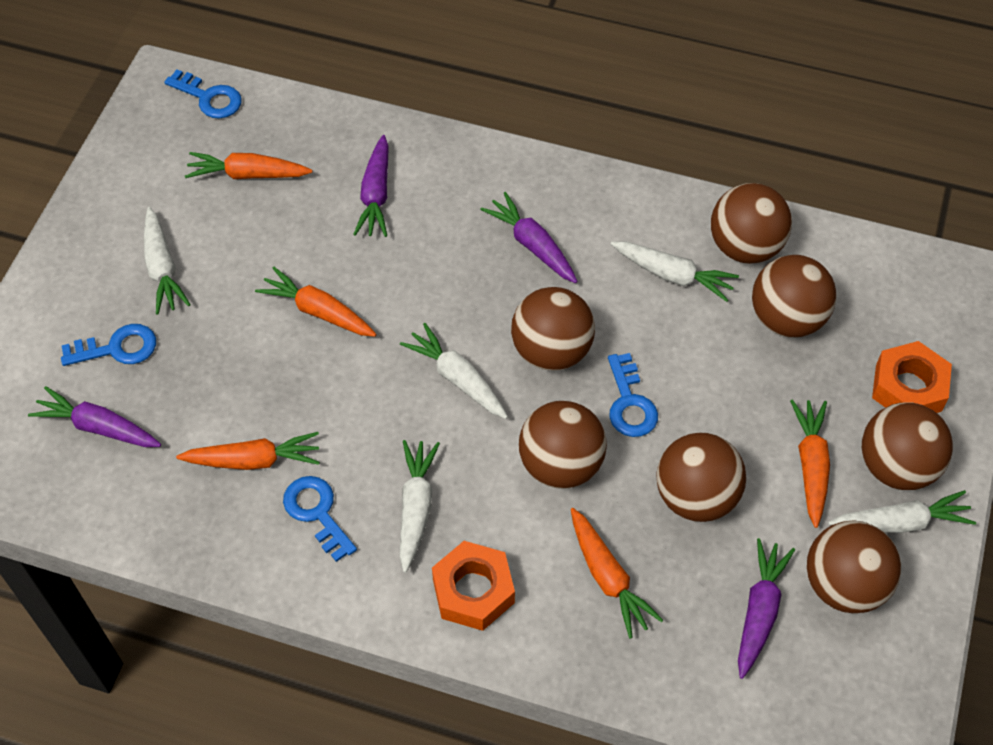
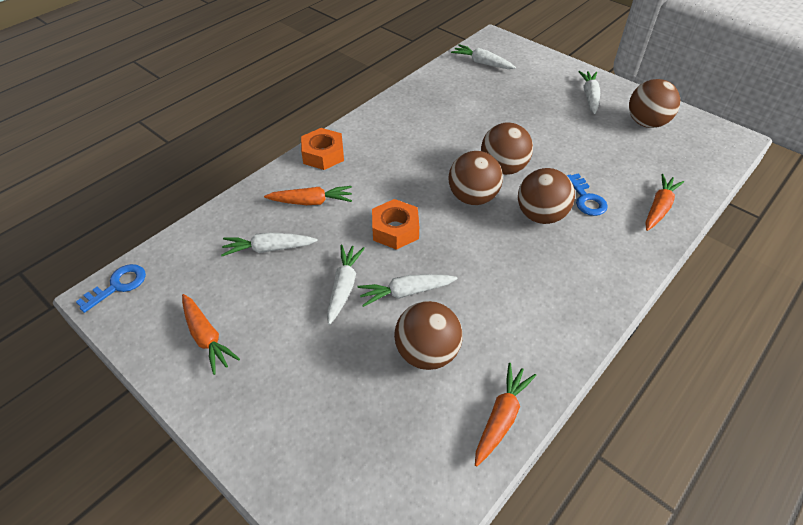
blue key: 4 -> 2
brown ball: 7 -> 5
orange carrot: 5 -> 4
purple carrot: 4 -> 0

